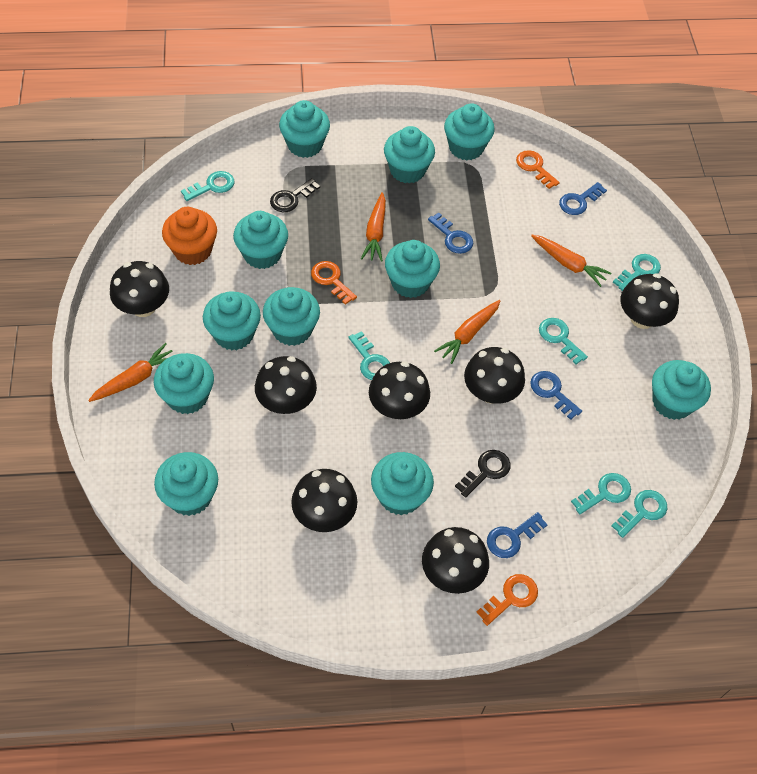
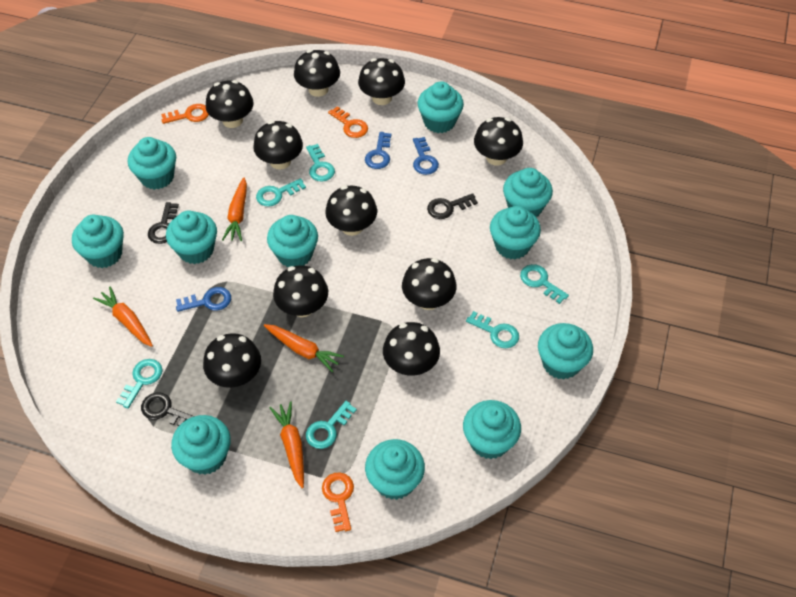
black key: 2 -> 3
black mushroom: 7 -> 10
blue key: 4 -> 3
orange cupcake: 1 -> 0

